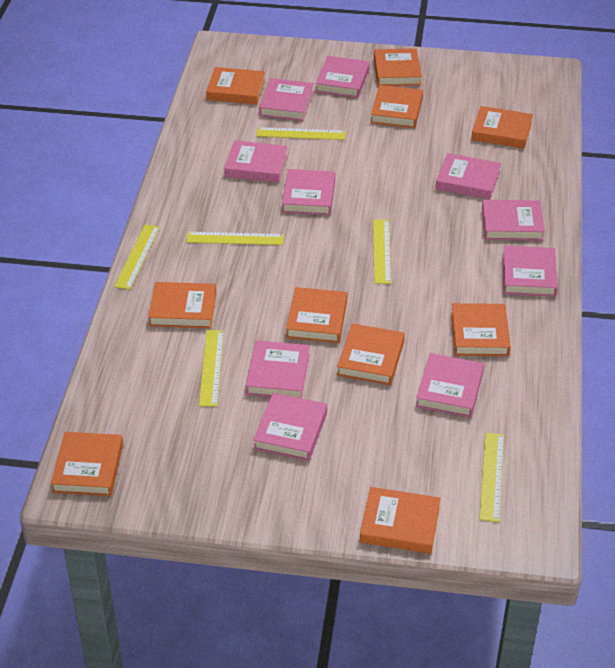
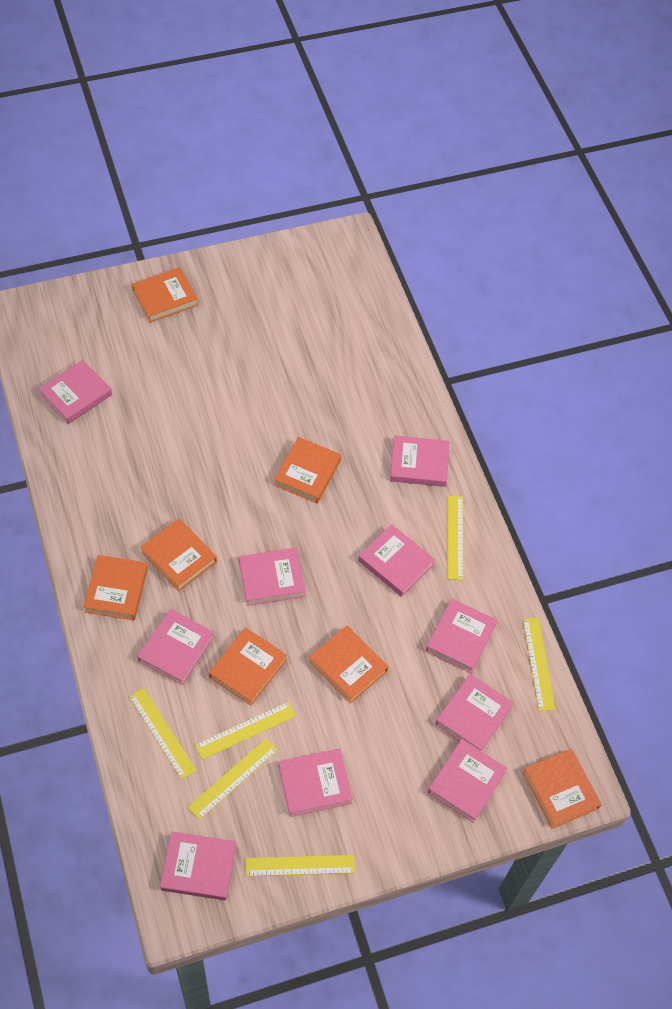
orange book: 10 -> 7

